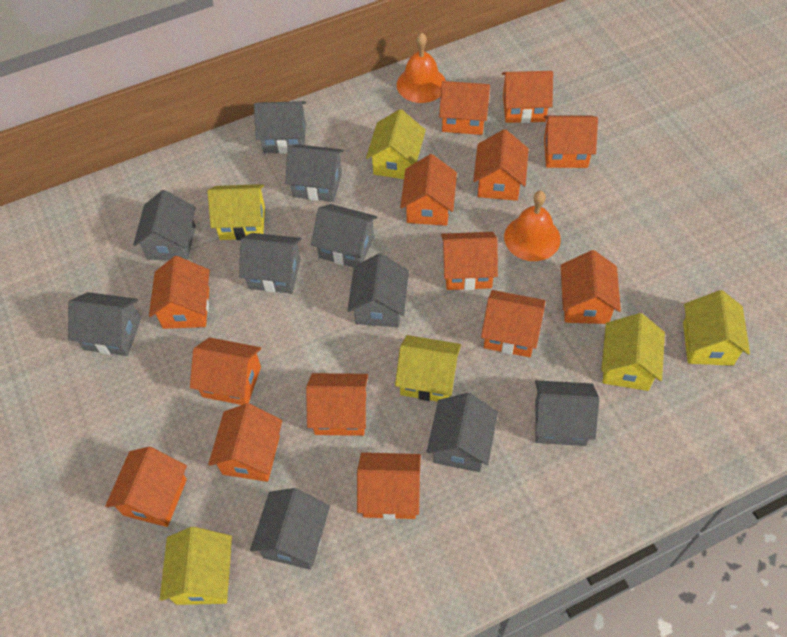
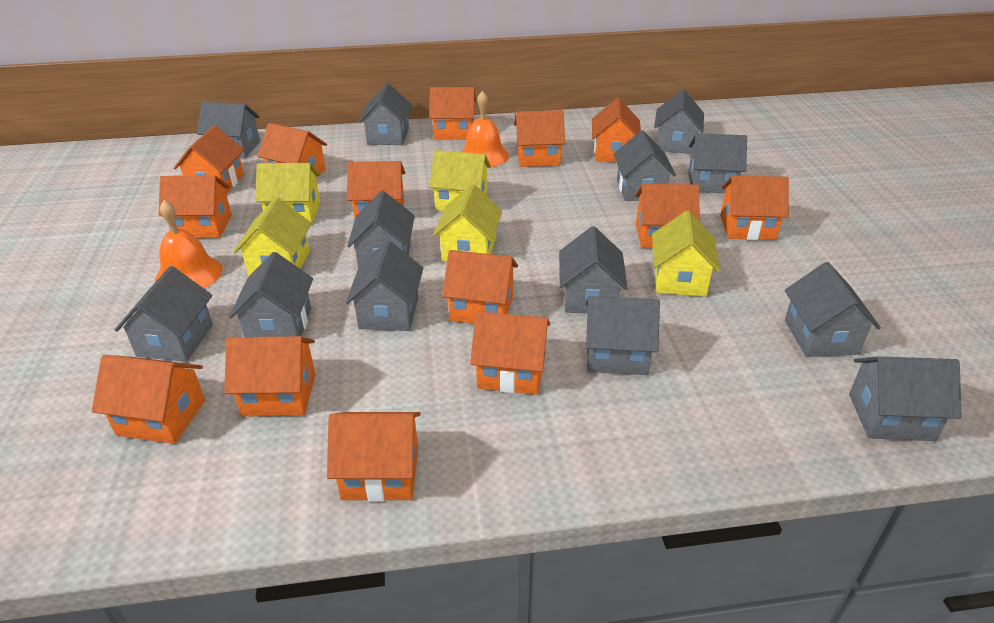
grey house: 10 -> 13
yellow house: 6 -> 5

